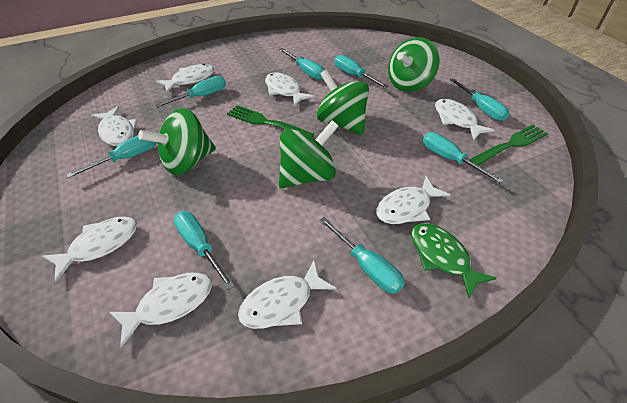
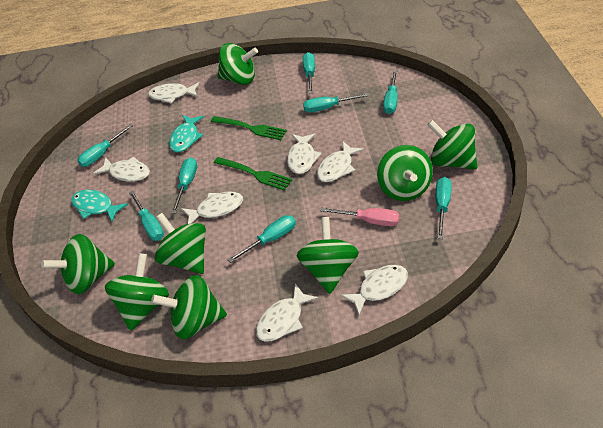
green fish: 1 -> 0
green spinning top: 4 -> 8
pink screwdriver: 0 -> 1
turquoise fish: 0 -> 2
white fish: 8 -> 7

